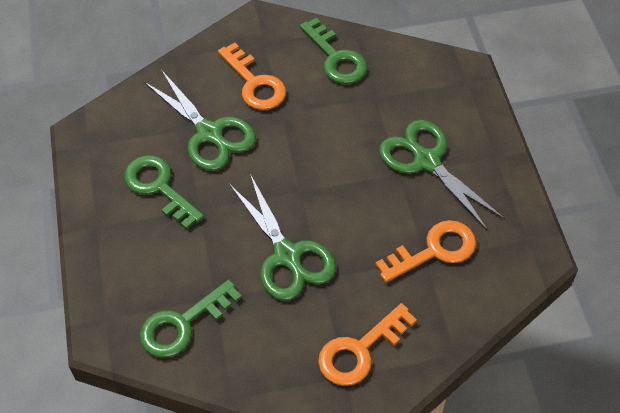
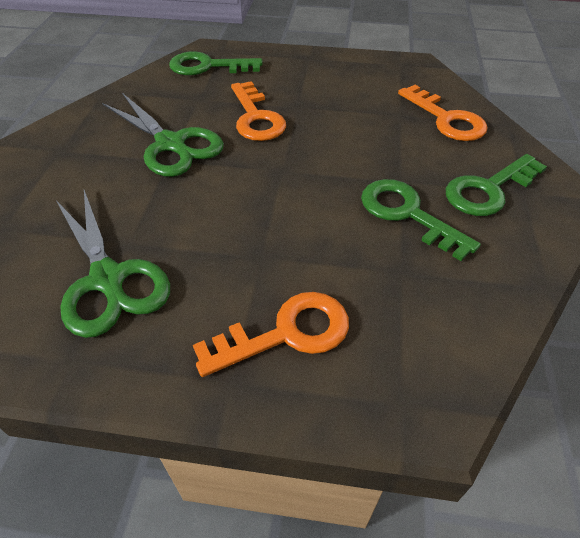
green scissors: 3 -> 2

